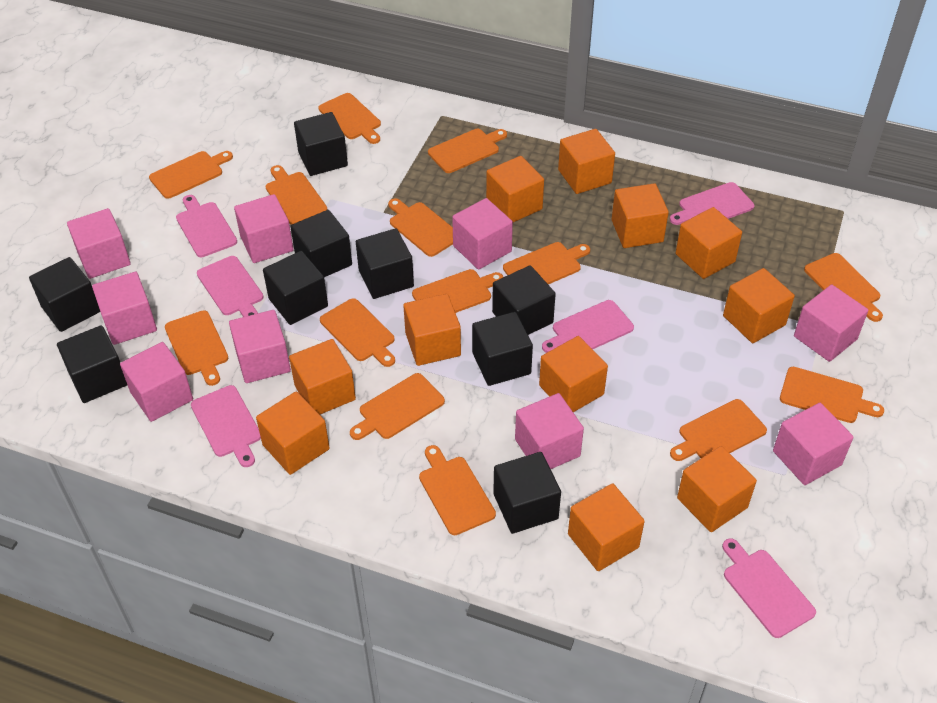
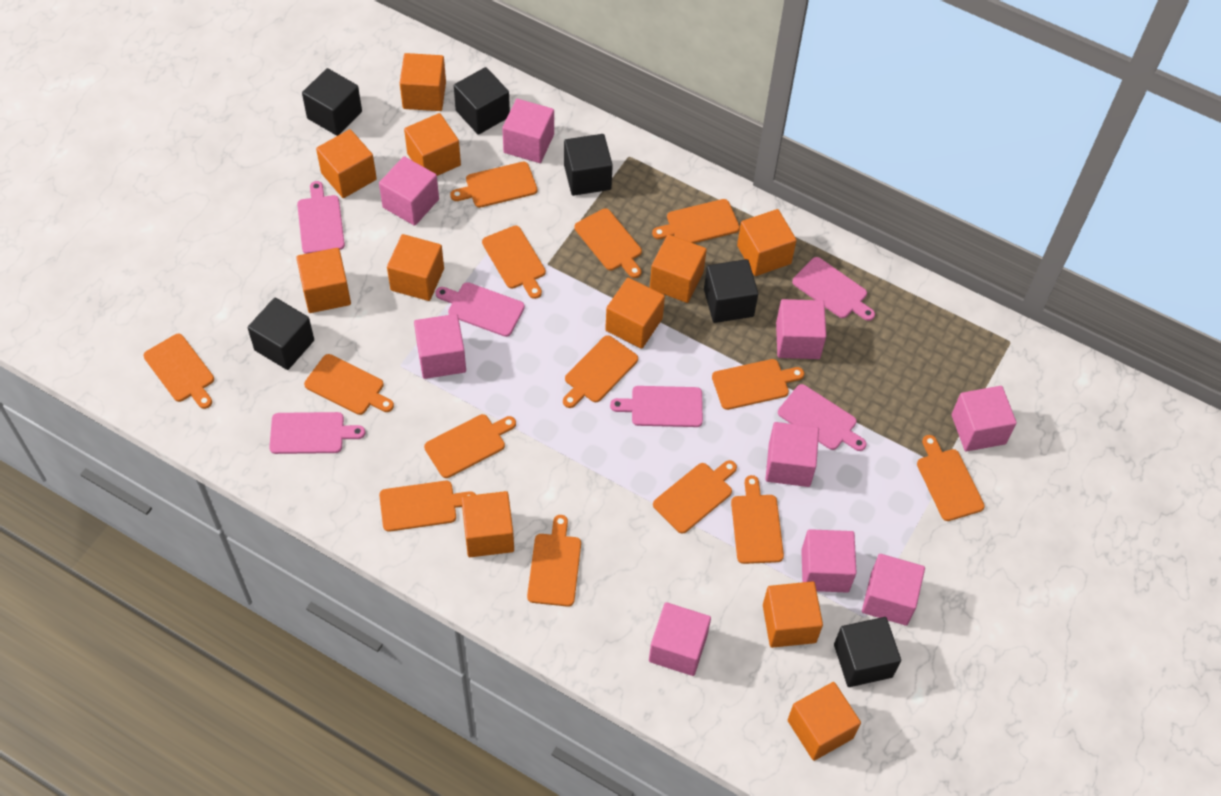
black cube: 9 -> 6

